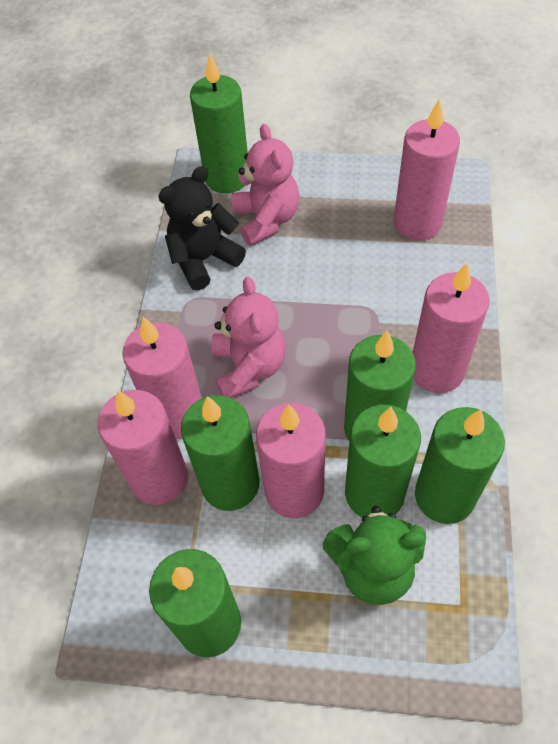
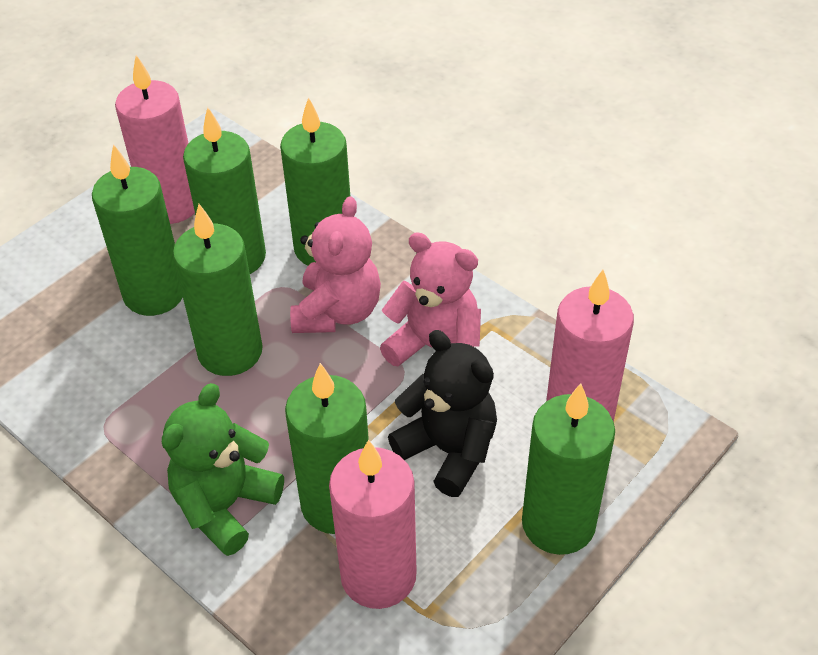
pink candle: 5 -> 3

